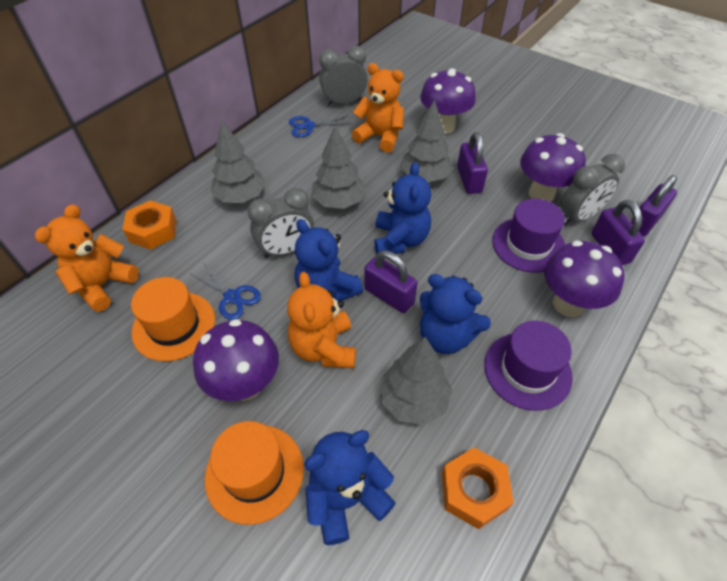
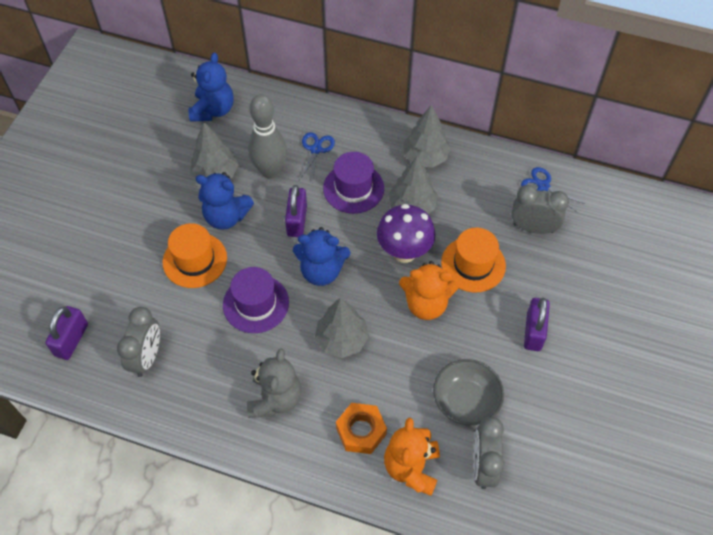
blue teddy bear: 4 -> 3
grey bowl: 0 -> 1
grey bowling pin: 0 -> 1
grey teddy bear: 0 -> 1
orange nut: 2 -> 1
orange teddy bear: 3 -> 2
purple mushroom: 4 -> 1
purple padlock: 4 -> 3

